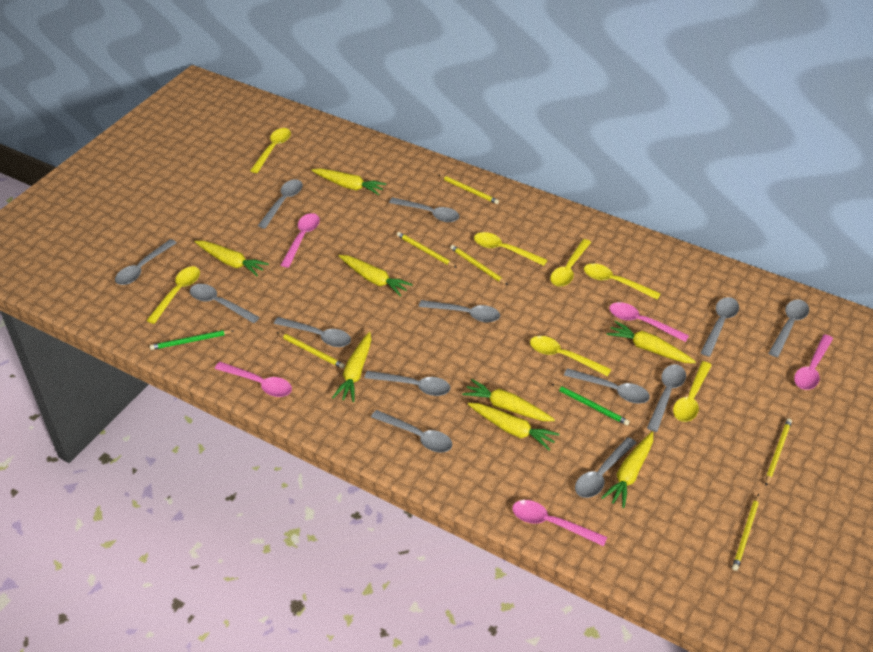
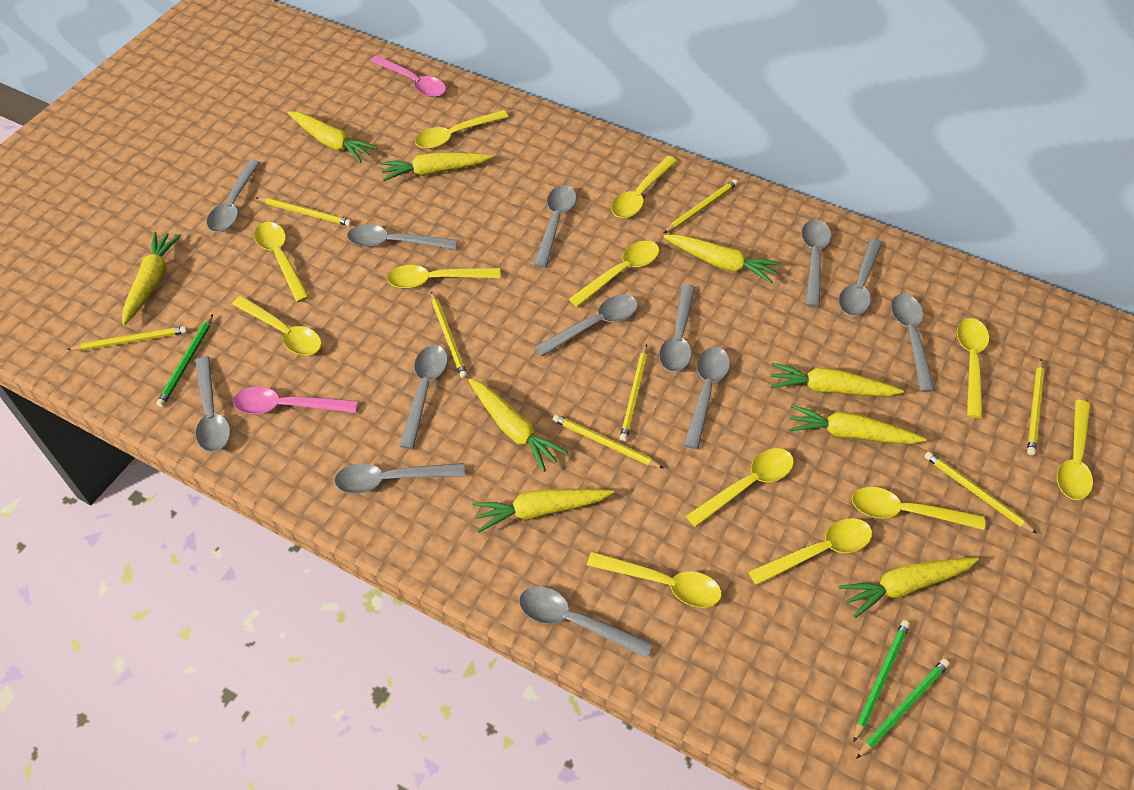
green pencil: 2 -> 3
pink spoon: 5 -> 2
yellow carrot: 8 -> 9
yellow pencil: 6 -> 8
yellow spoon: 7 -> 12

